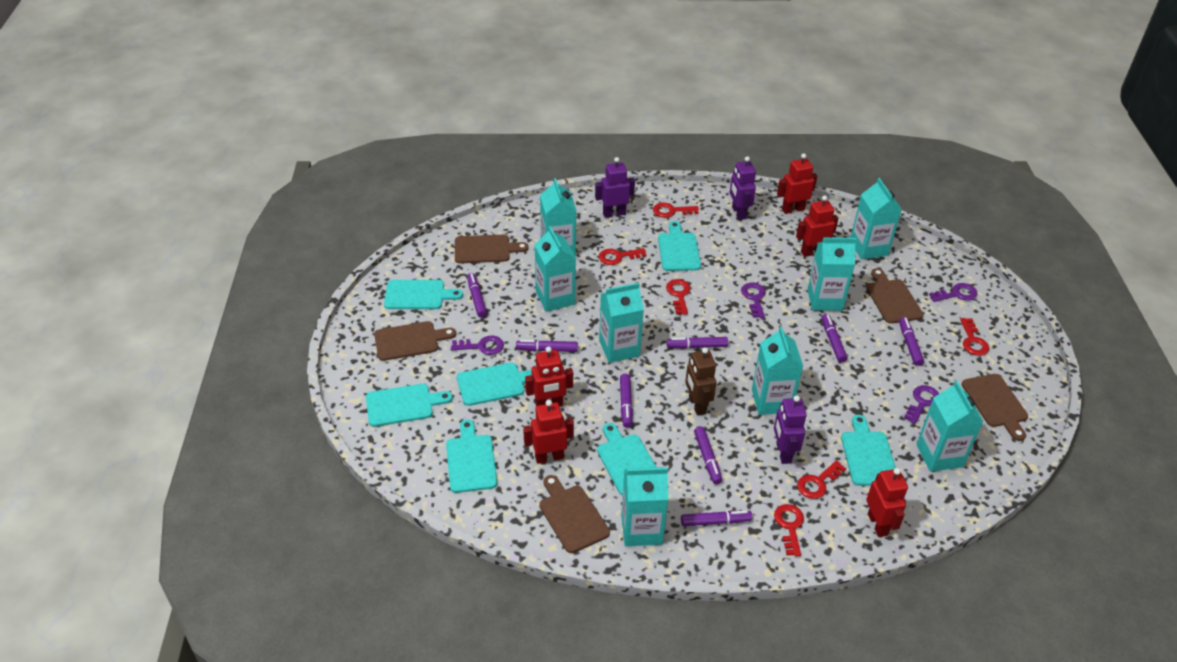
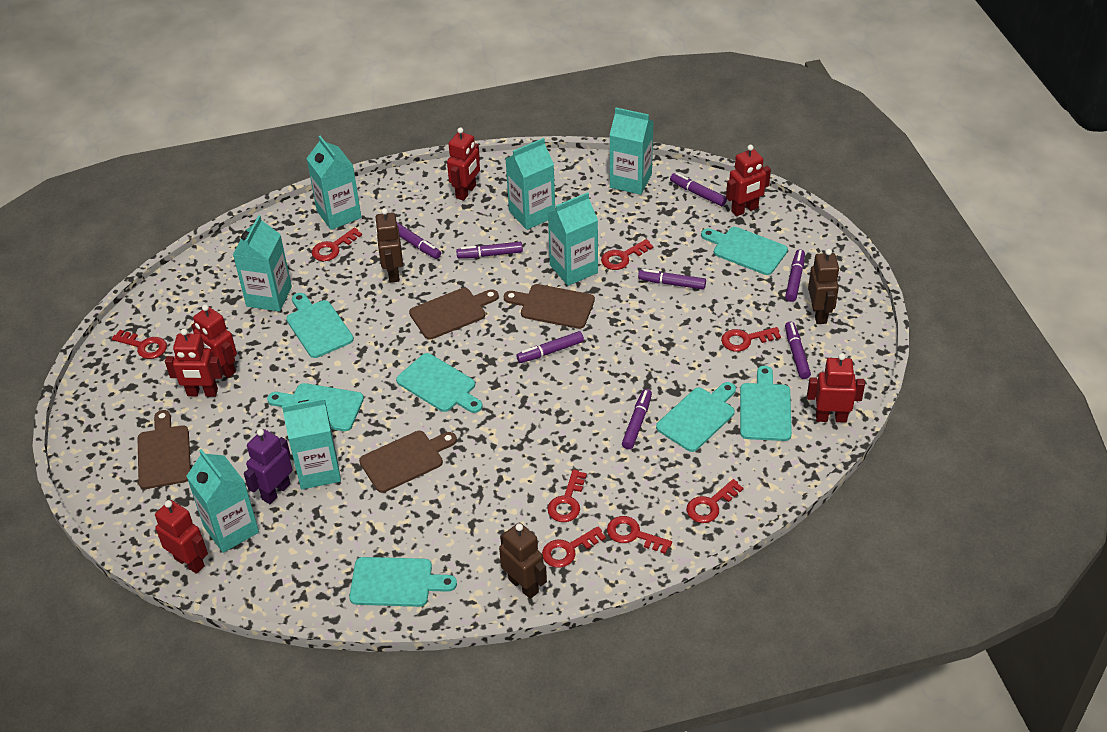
brown cutting board: 5 -> 4
brown robot: 1 -> 3
purple key: 4 -> 0
purple robot: 3 -> 1
red key: 6 -> 8
red robot: 5 -> 6
turquoise carton: 8 -> 7

